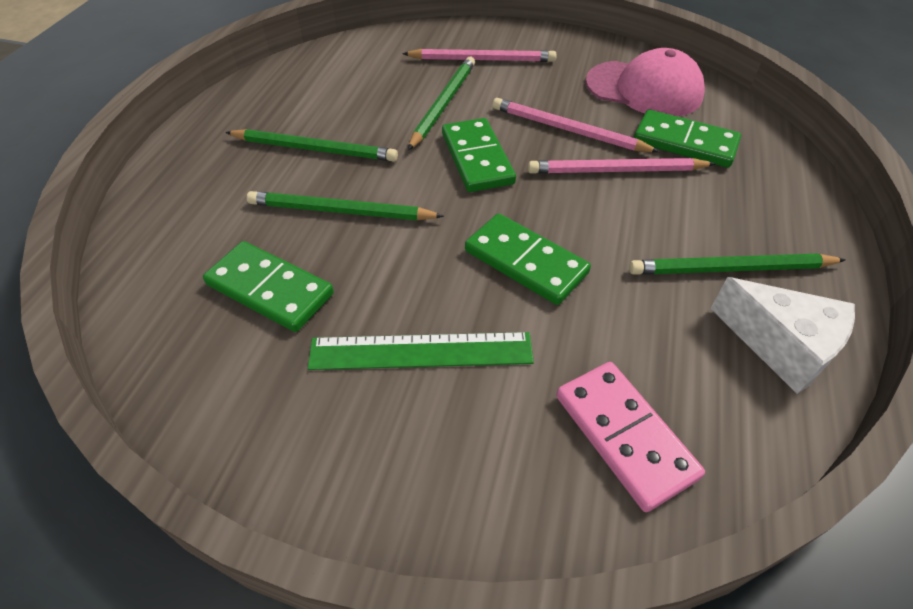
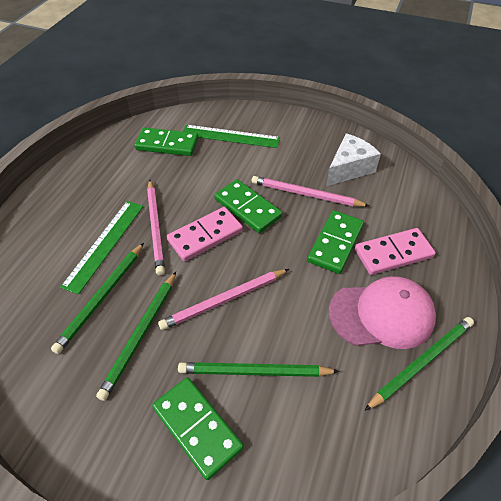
green ruler: 1 -> 2
pink domino: 1 -> 2

